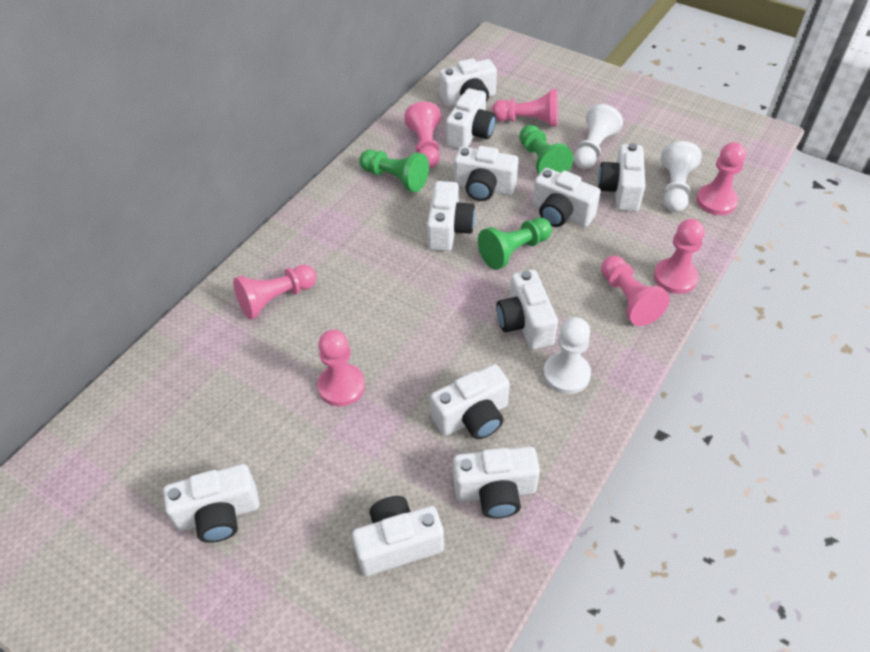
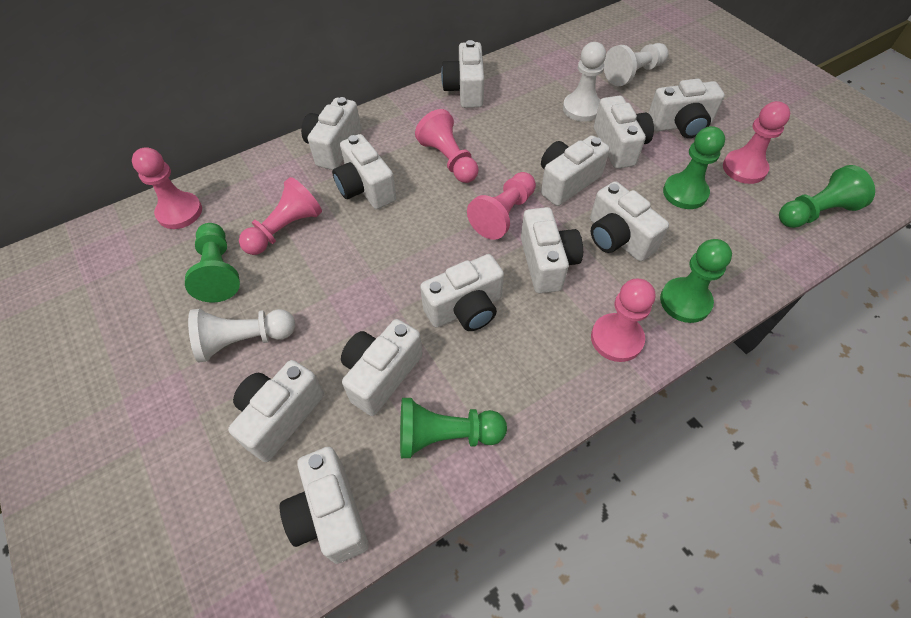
green pawn: 3 -> 5
pink pawn: 7 -> 6
white camera: 11 -> 12

